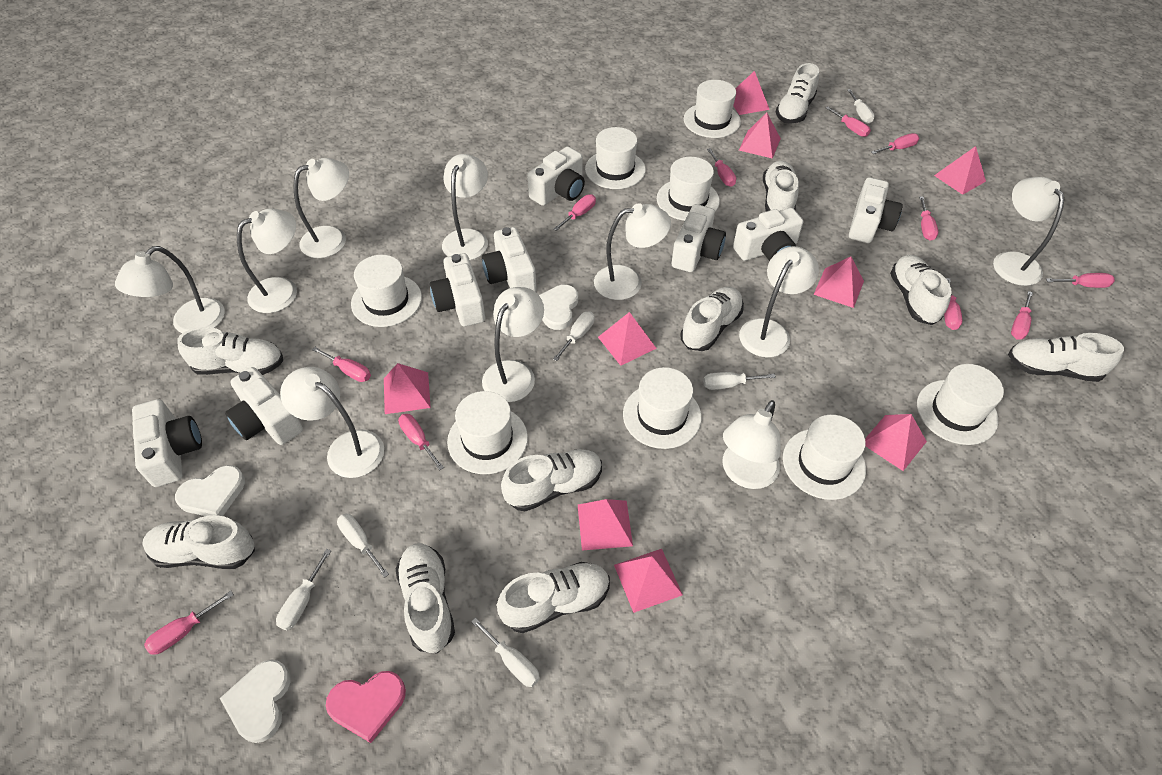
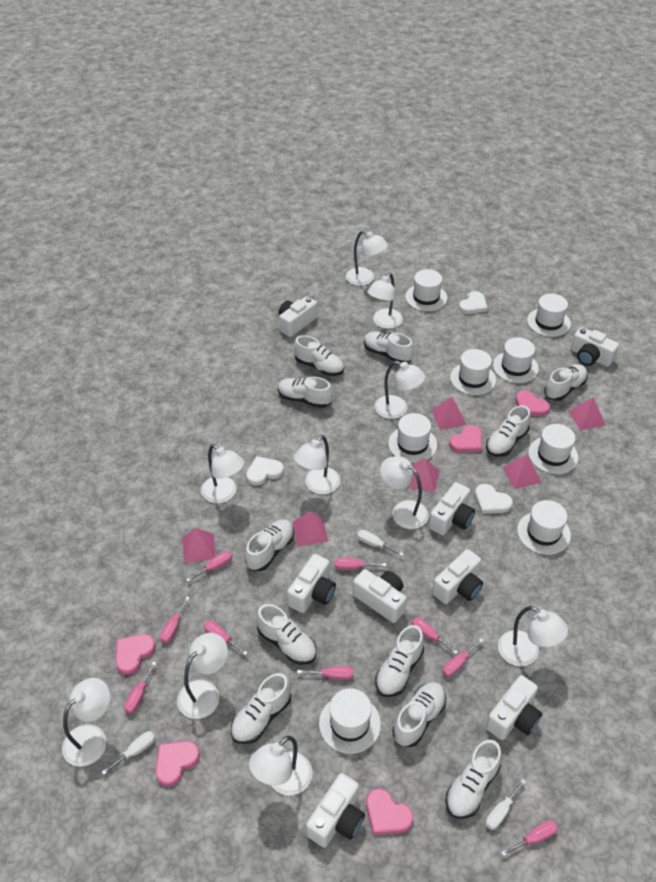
pink heart: 1 -> 5
pink pyramid: 9 -> 6
pink screwdriver: 11 -> 9
white screwdriver: 6 -> 3
white shoe: 10 -> 11

